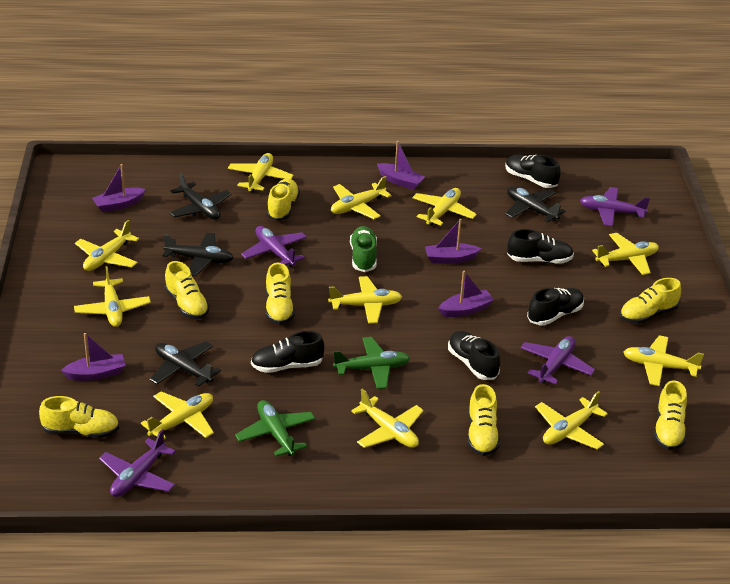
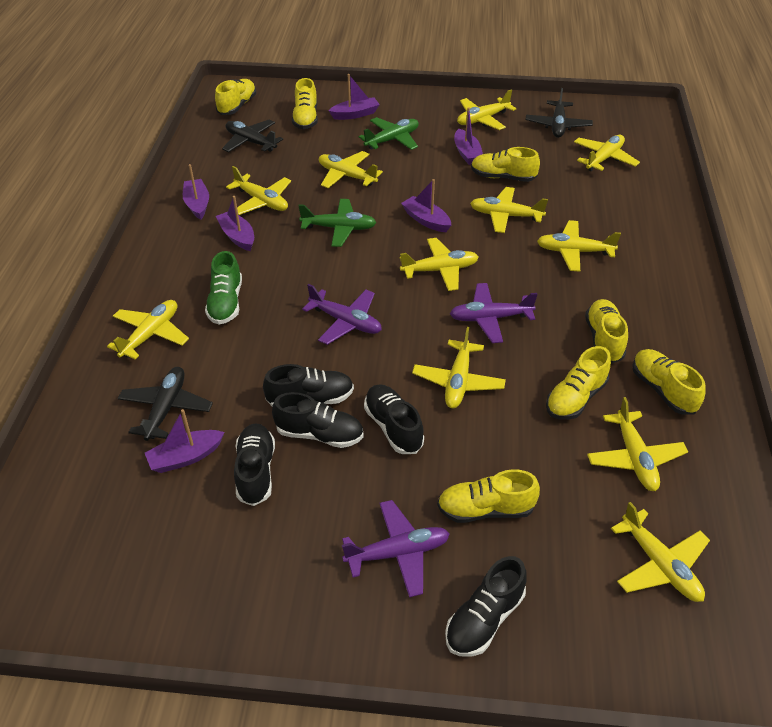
black plane: 4 -> 3
purple boat: 5 -> 6
purple plane: 4 -> 3

